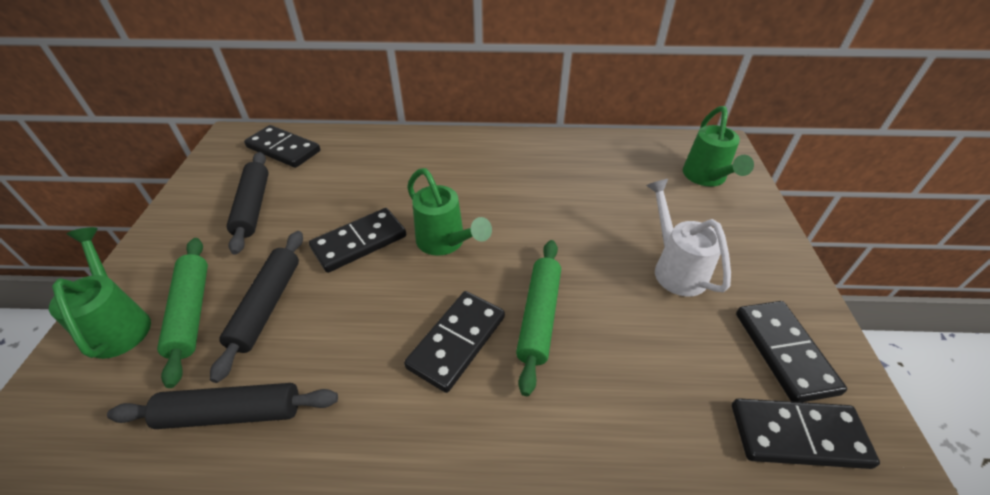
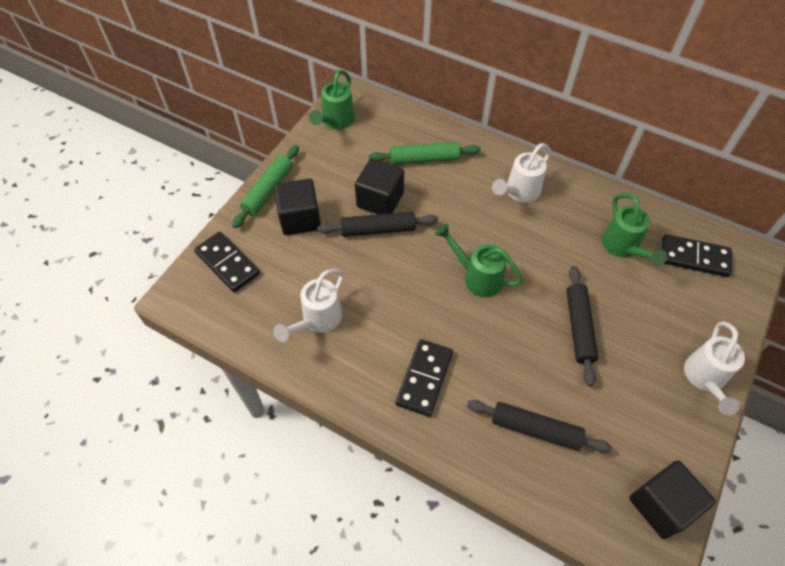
black cube: 0 -> 3
black domino: 5 -> 3
white watering can: 1 -> 3

